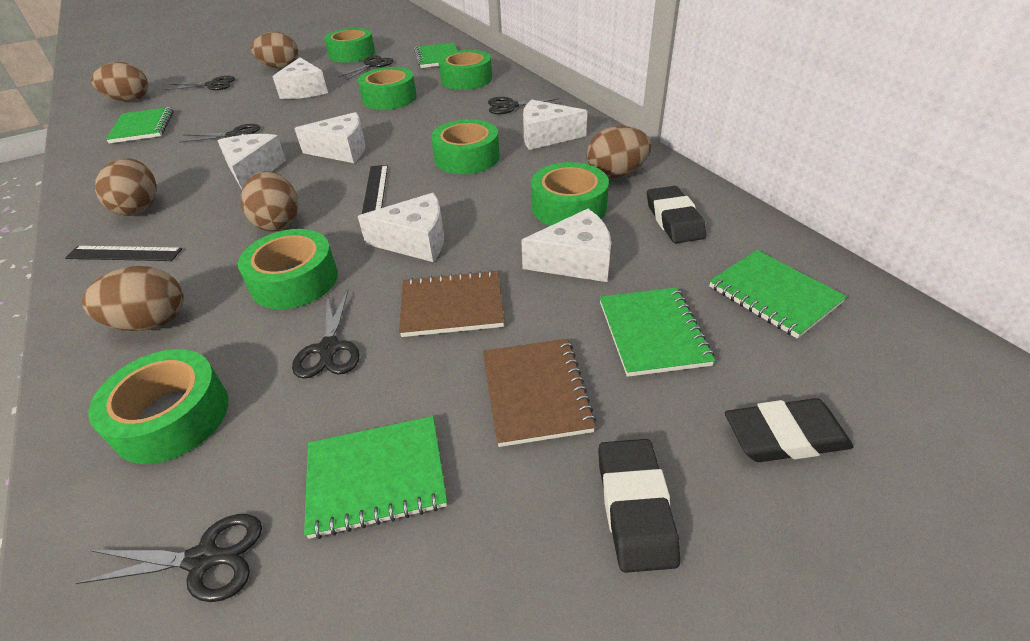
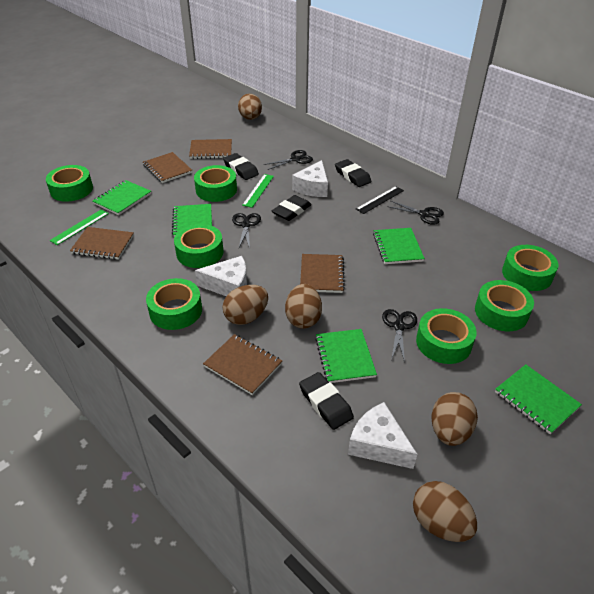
black eraser: 3 -> 4
black ruler: 2 -> 1
black scissors: 6 -> 4
brown egg: 6 -> 5
brown notebook: 2 -> 5
green ruler: 0 -> 2
white cheese: 6 -> 3

